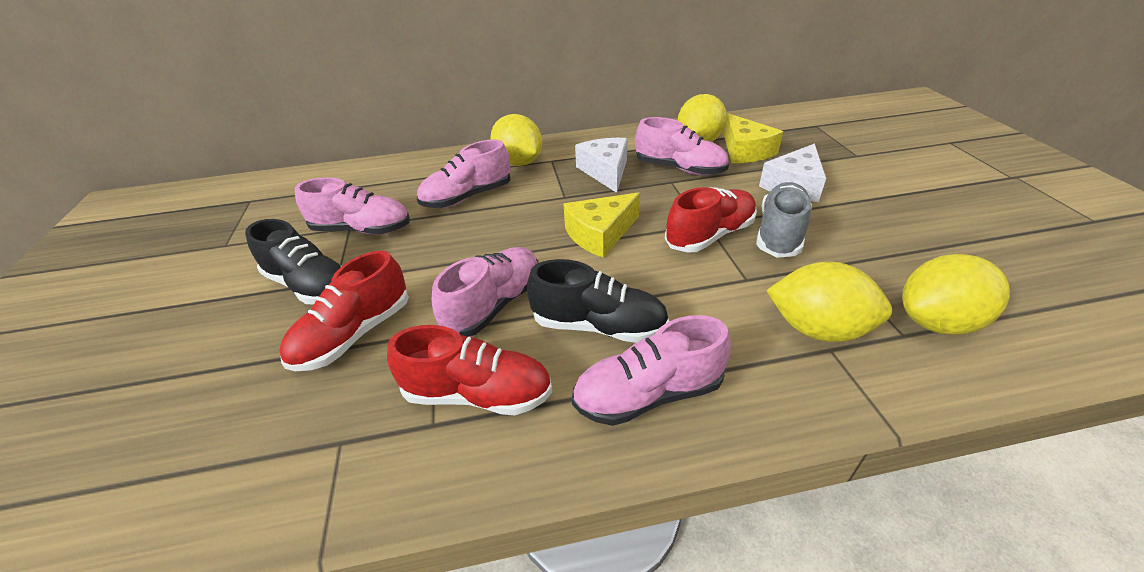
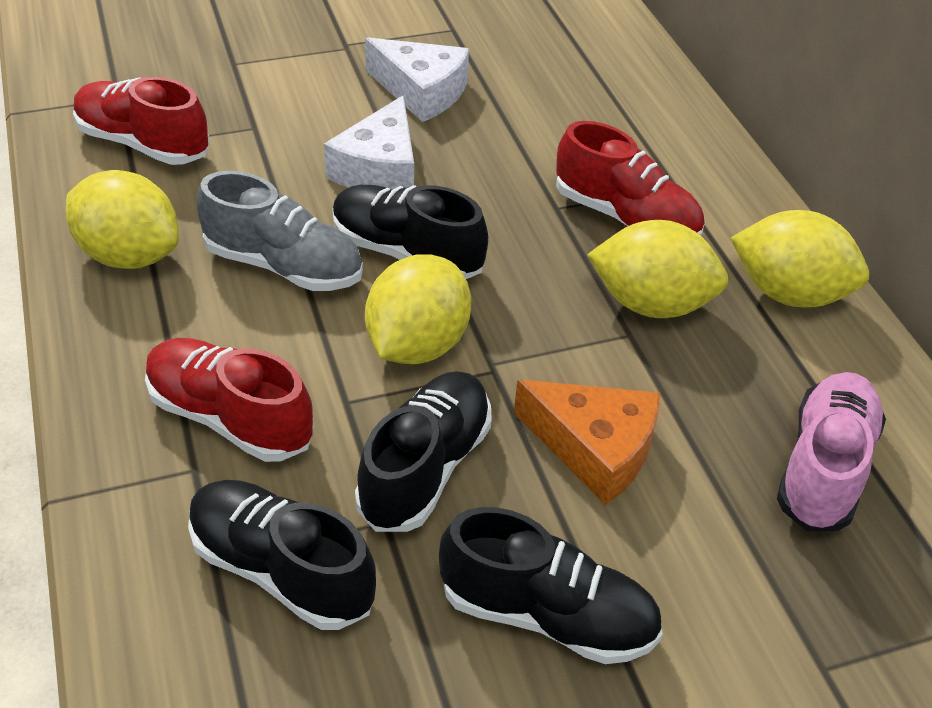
black shoe: 2 -> 4
orange cheese: 0 -> 1
pink shoe: 5 -> 1
yellow cheese: 2 -> 0

